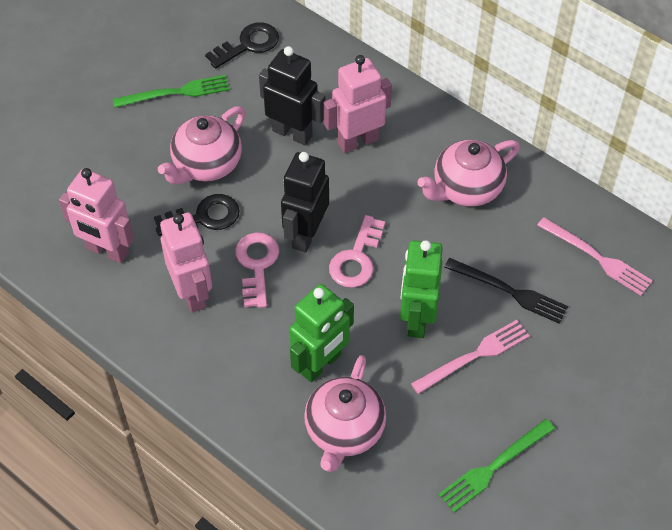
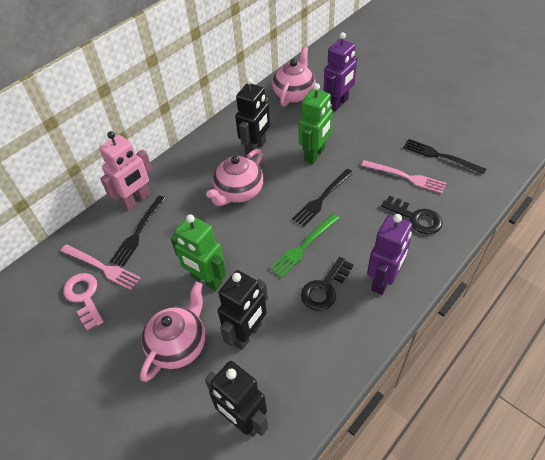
black fork: 1 -> 3
black robot: 2 -> 3
green fork: 2 -> 1
pink key: 2 -> 1
pink robot: 3 -> 1
purple robot: 0 -> 2

